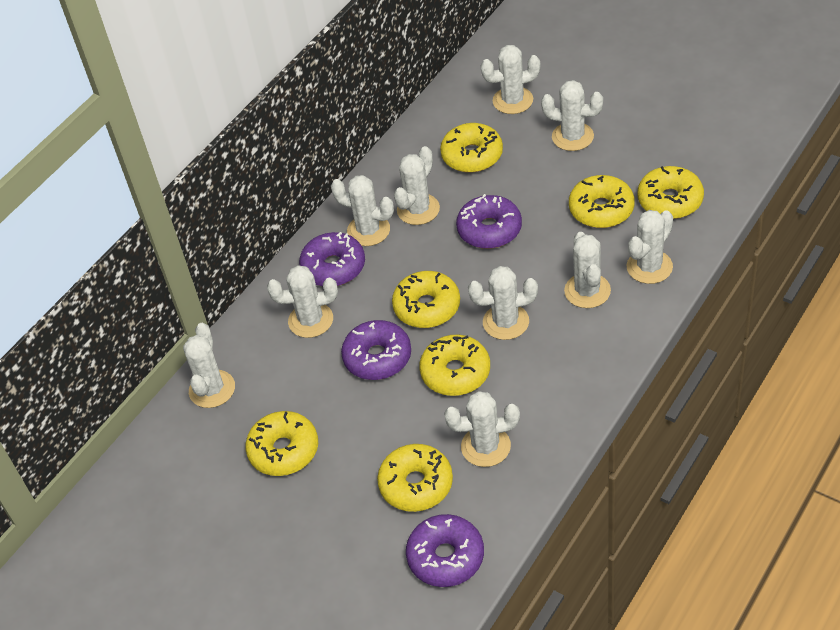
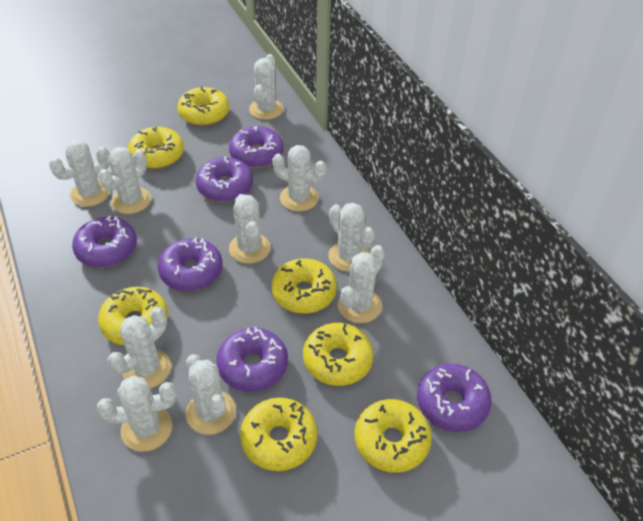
purple donut: 4 -> 6

